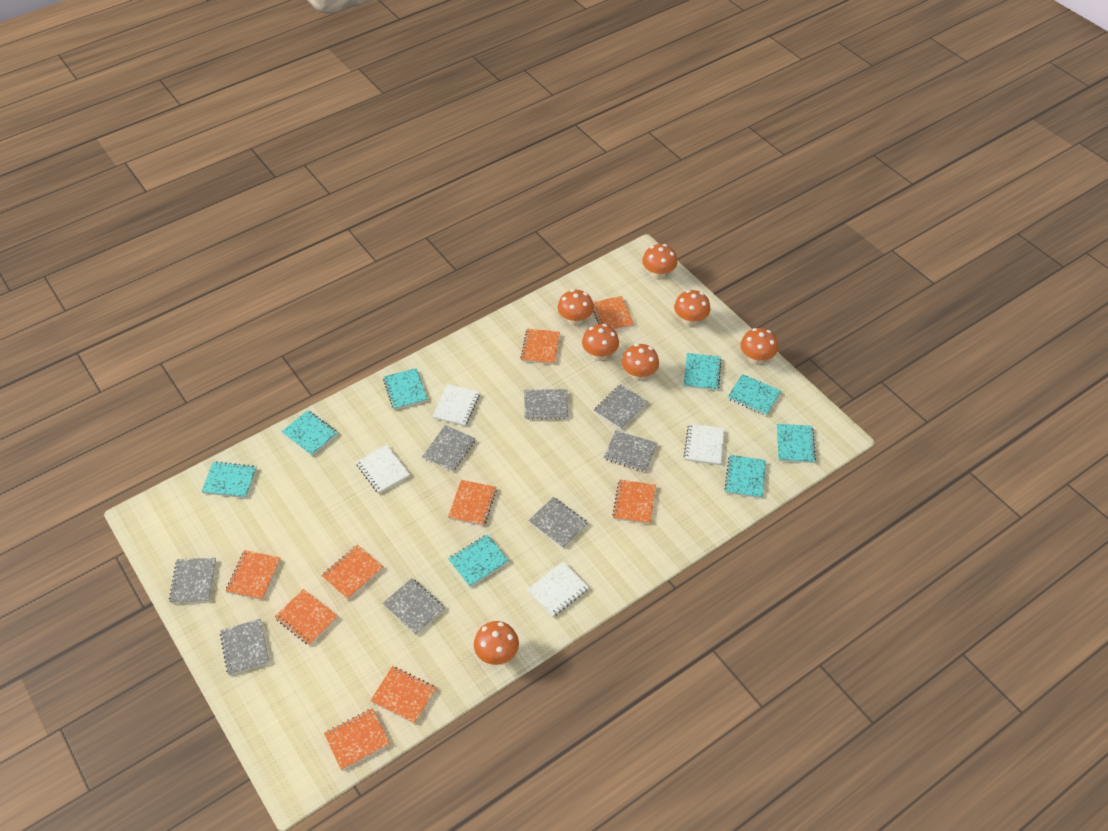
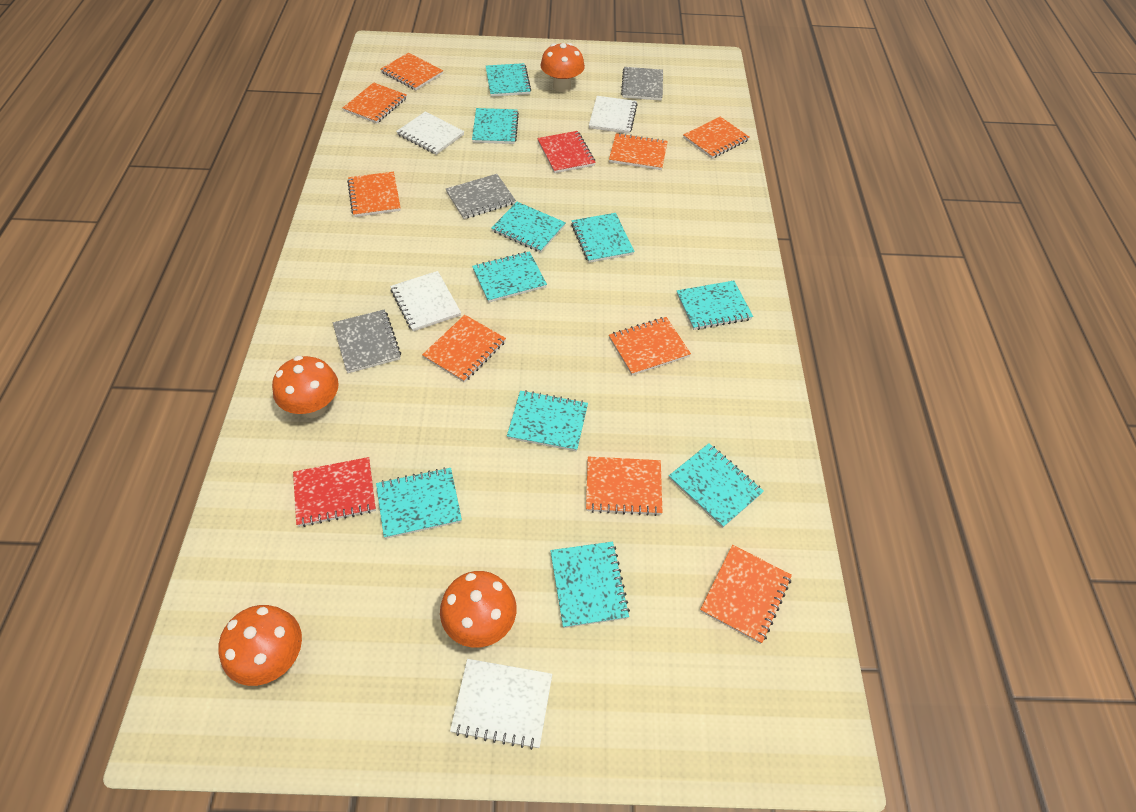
grey notebook: 8 -> 3
orange mushroom: 7 -> 4
red notebook: 0 -> 2
turquoise notebook: 8 -> 10

